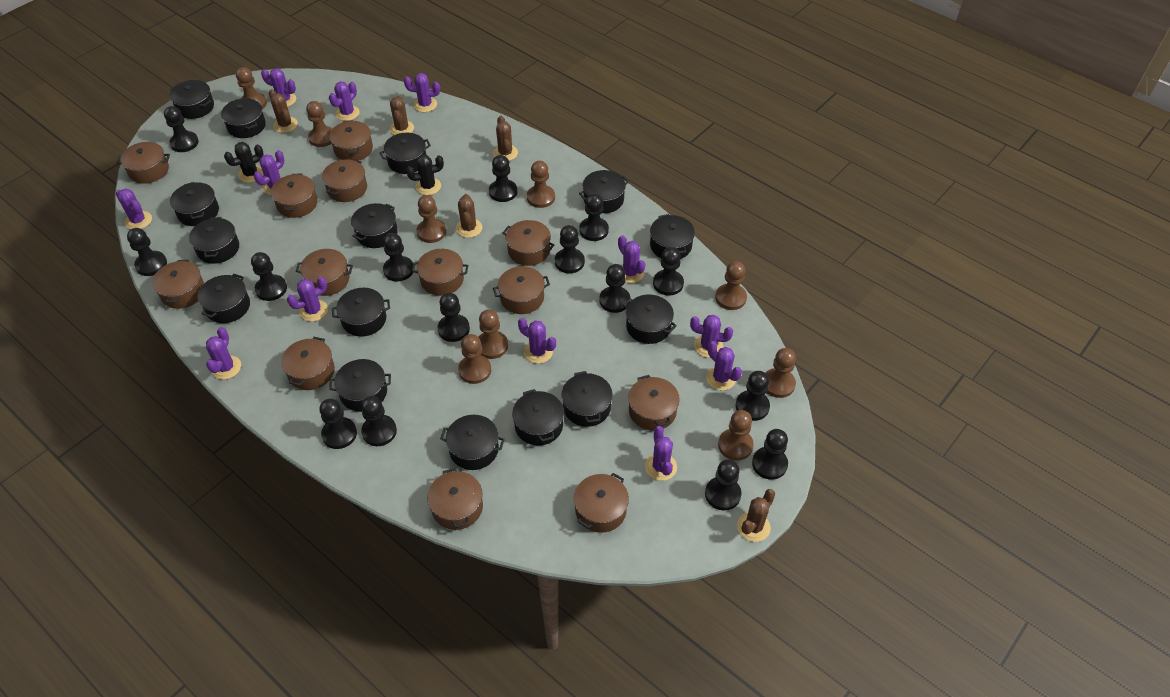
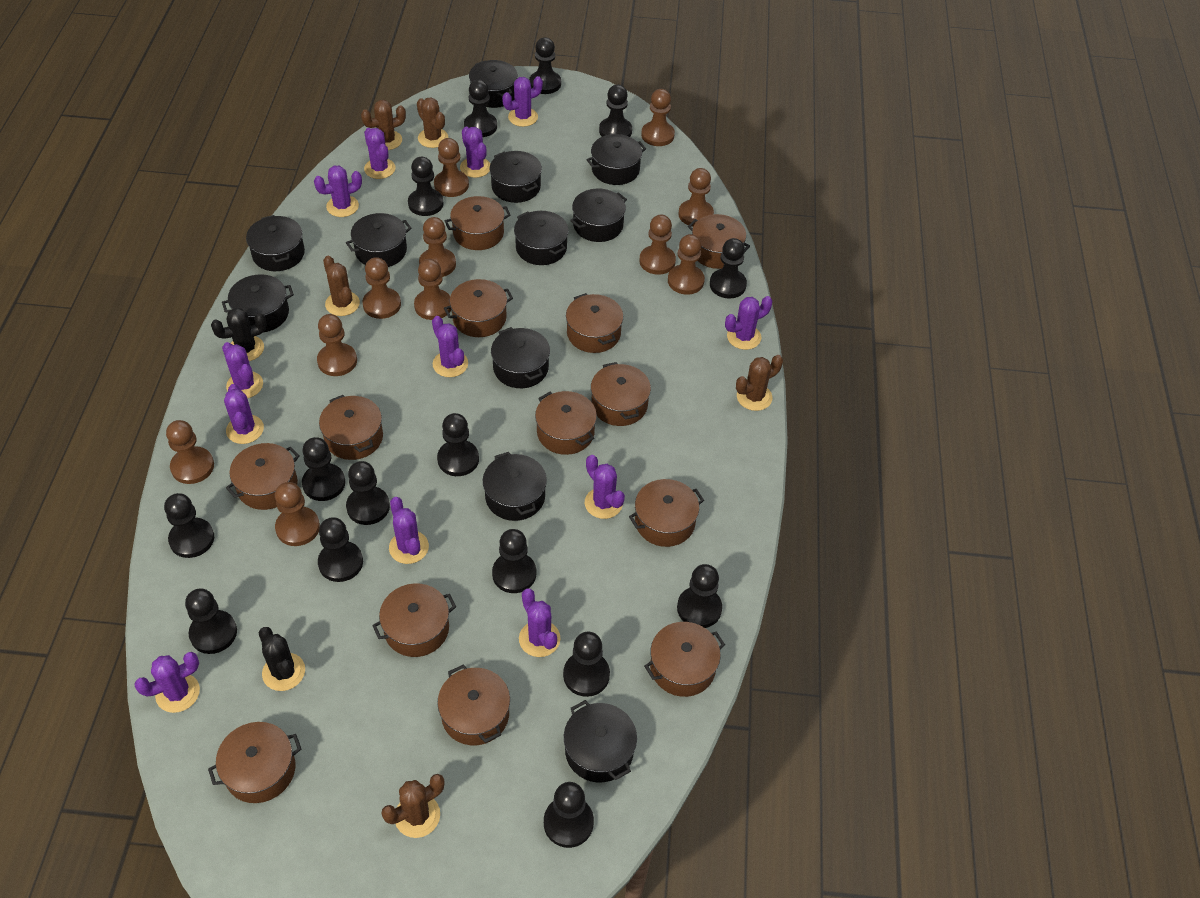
black pot: 15 -> 11
brown pawn: 9 -> 11

